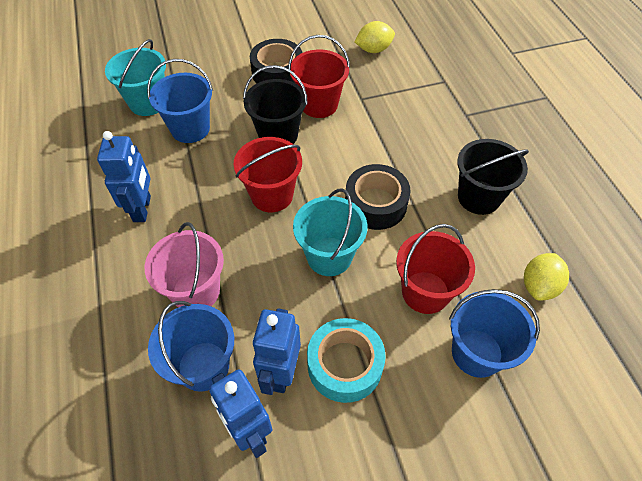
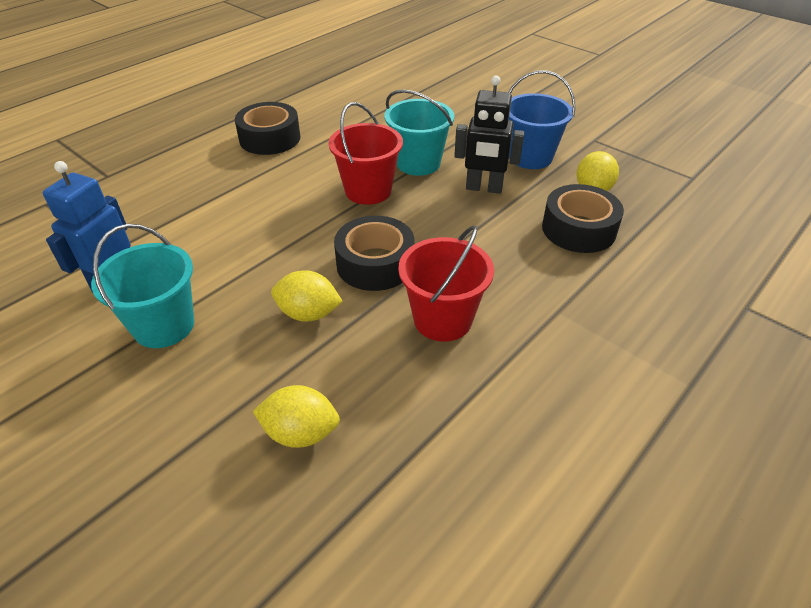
black bucket: 2 -> 0
black robot: 0 -> 1
black tape: 2 -> 3
blue bucket: 3 -> 1
blue robot: 3 -> 1
pink bucket: 1 -> 0
red bucket: 3 -> 2
turquoise tape: 1 -> 0
yellow lemon: 2 -> 3

